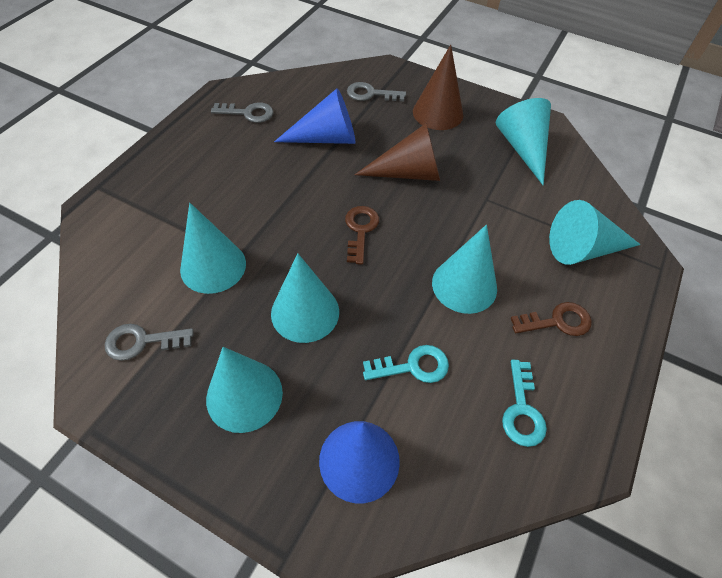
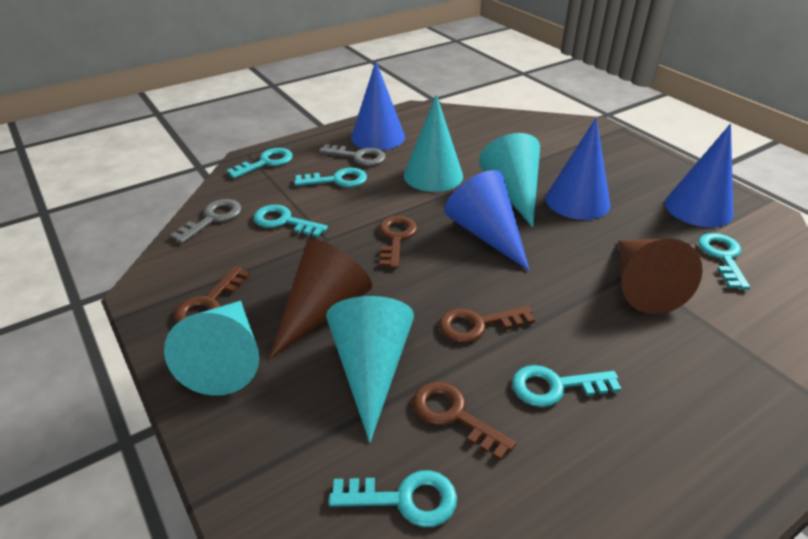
blue cone: 2 -> 4
brown key: 2 -> 4
grey key: 3 -> 2
turquoise cone: 6 -> 4
turquoise key: 2 -> 6

